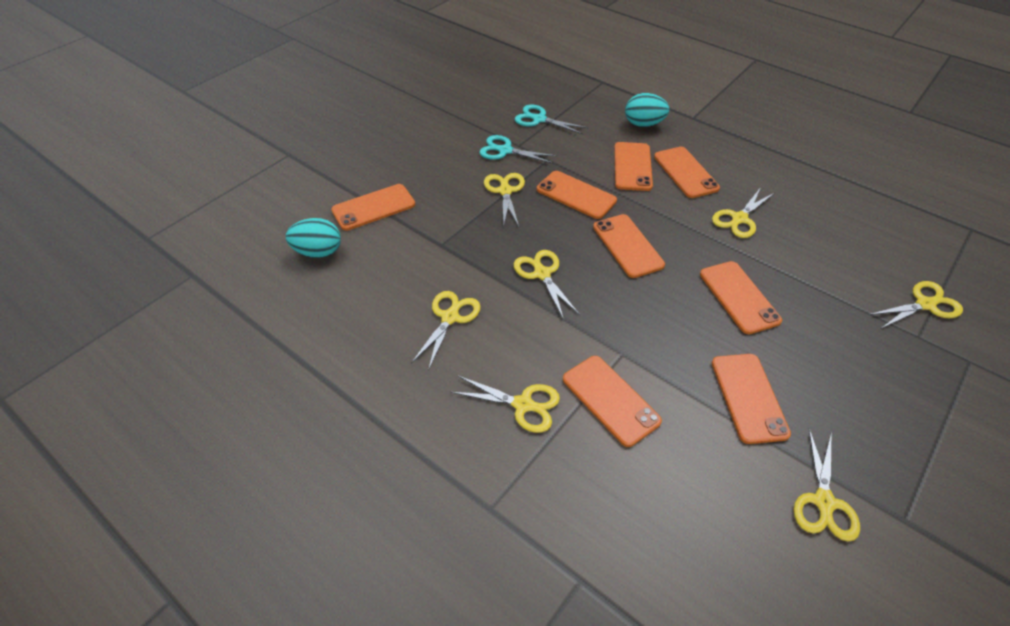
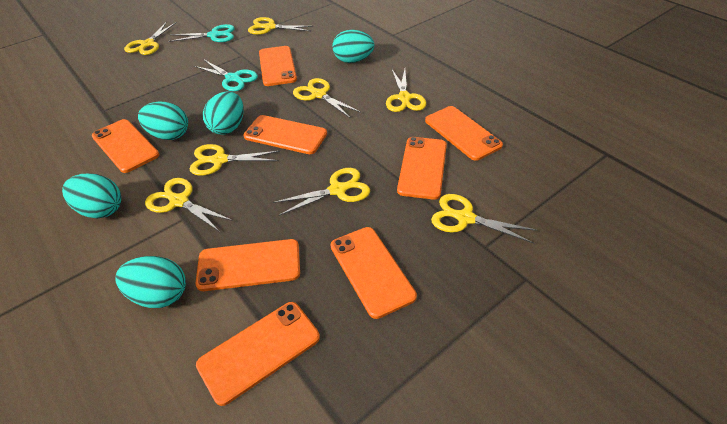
turquoise egg: 2 -> 5
yellow scissors: 7 -> 8

